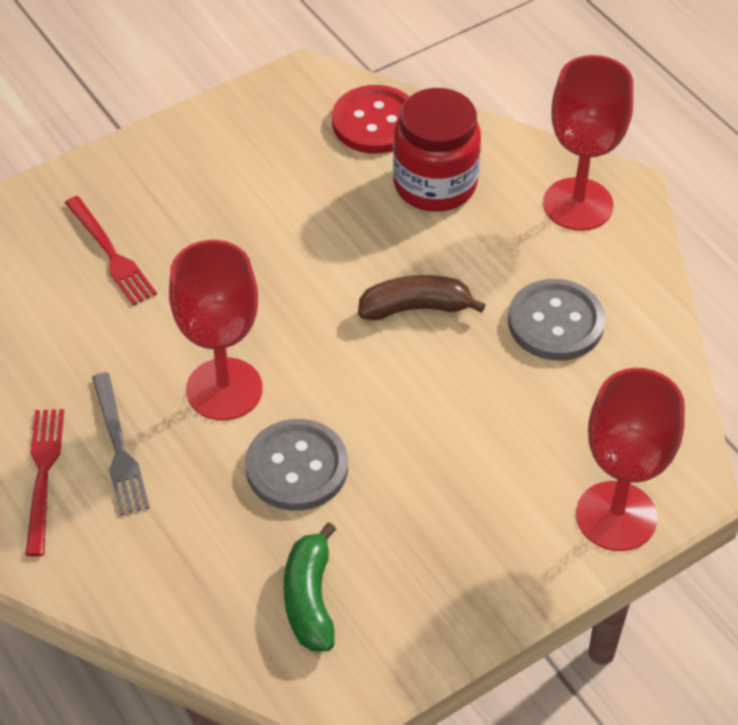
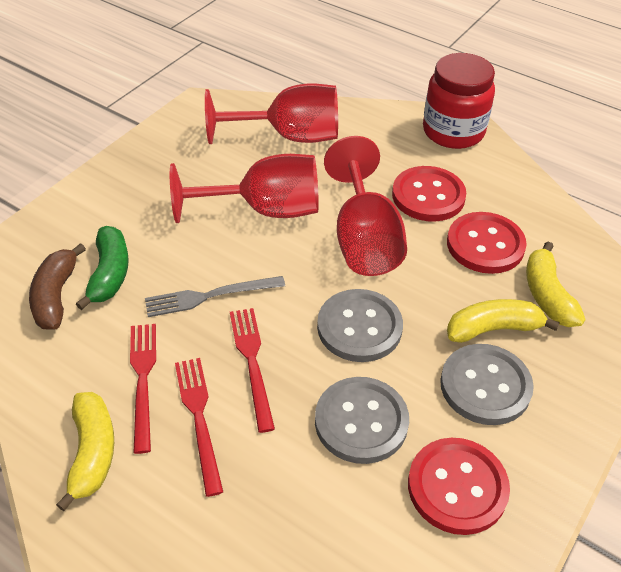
grey button: 2 -> 3
red button: 1 -> 3
red fork: 2 -> 3
yellow banana: 0 -> 3

